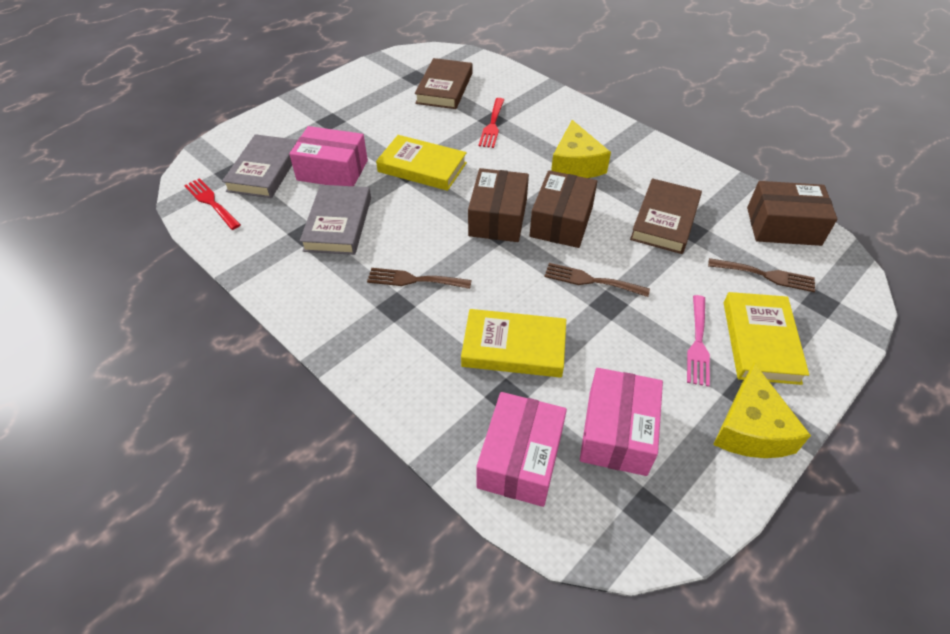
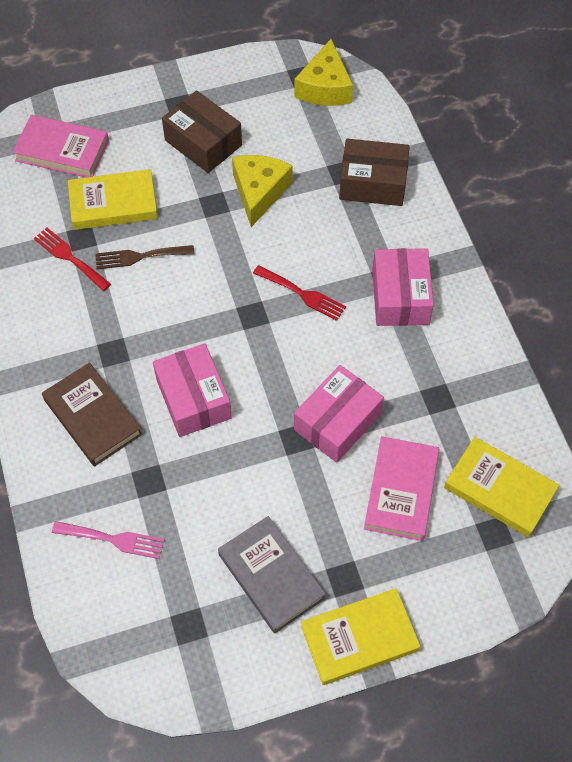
brown book: 2 -> 1
brown box: 3 -> 2
brown fork: 3 -> 1
grey book: 2 -> 1
pink book: 0 -> 2

